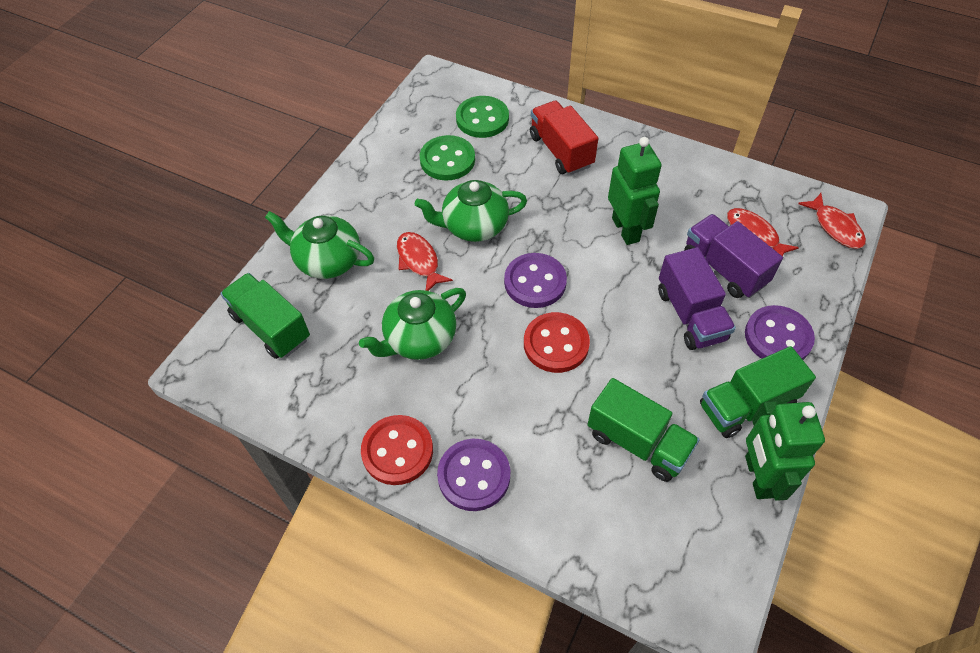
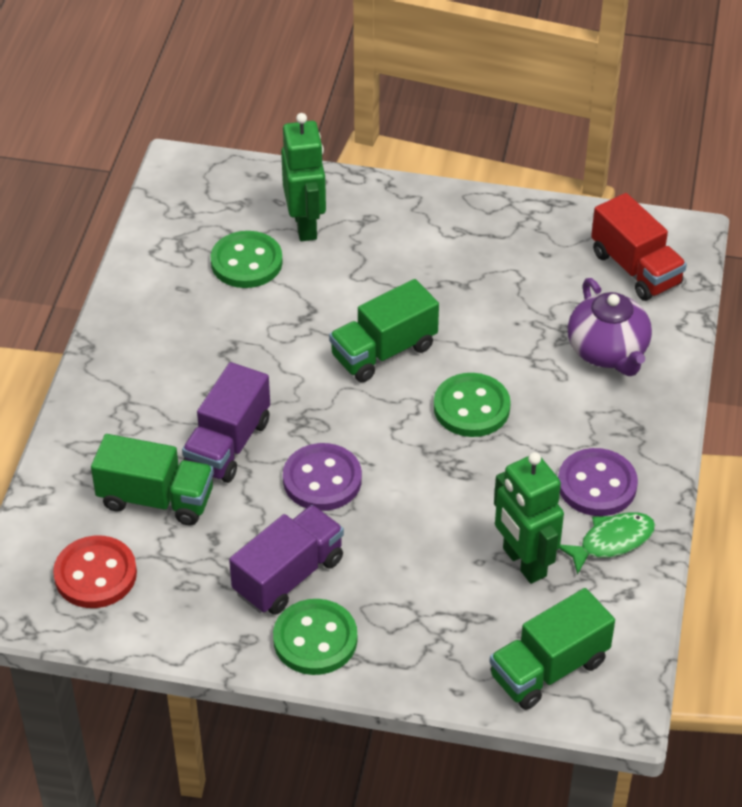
green button: 2 -> 3
green fish: 0 -> 1
green teapot: 3 -> 0
purple button: 3 -> 2
purple teapot: 0 -> 1
red button: 2 -> 1
red fish: 3 -> 0

